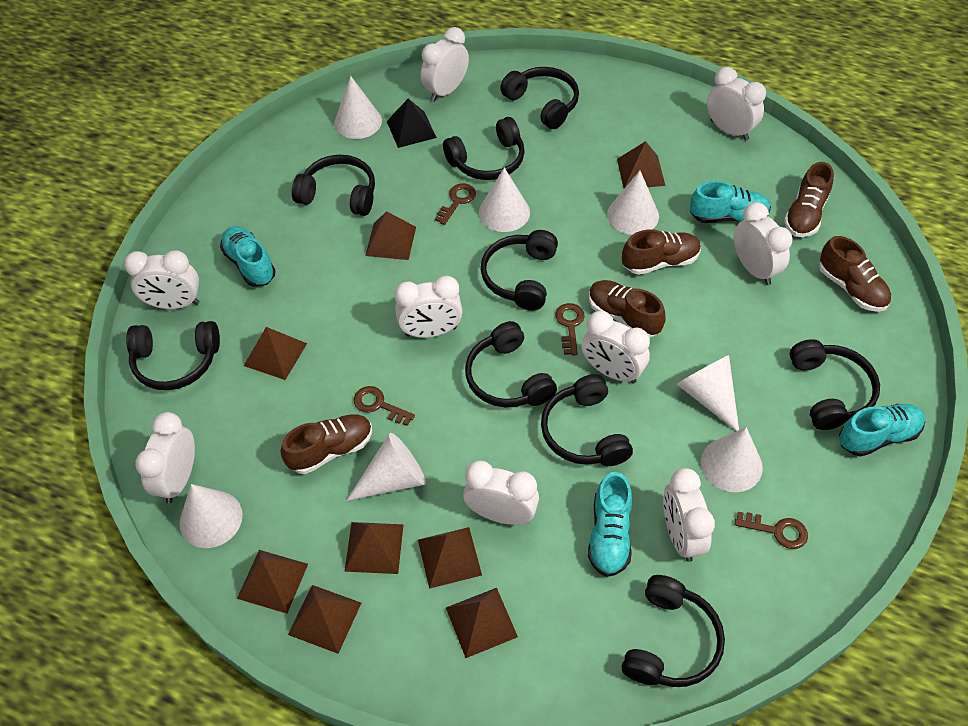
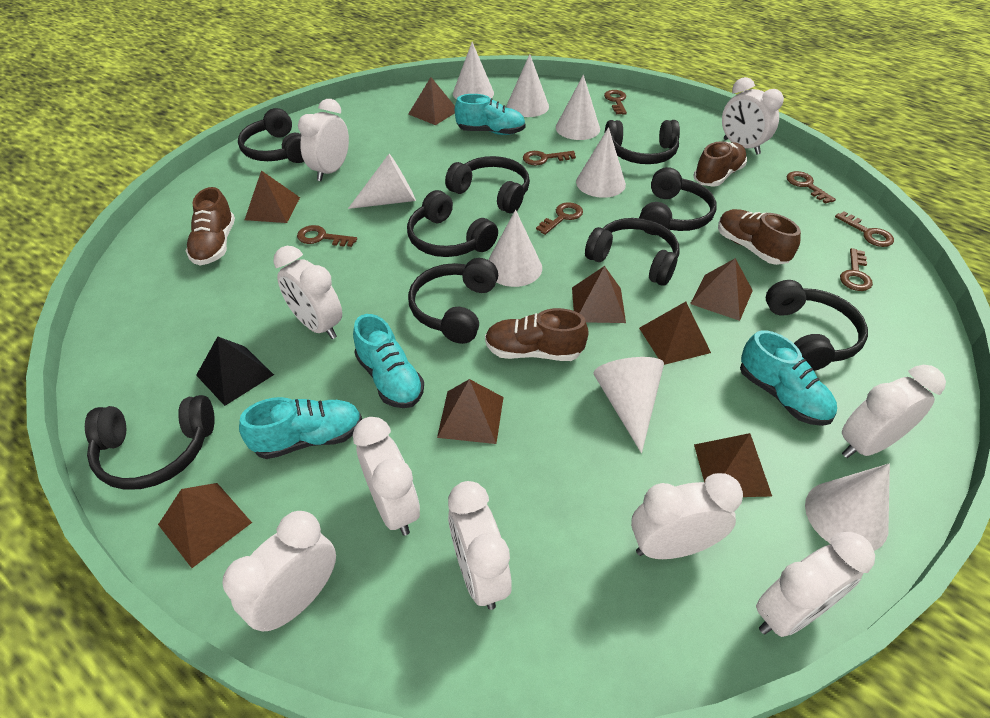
brown key: 4 -> 7
brown shoe: 5 -> 4
white cone: 7 -> 8

